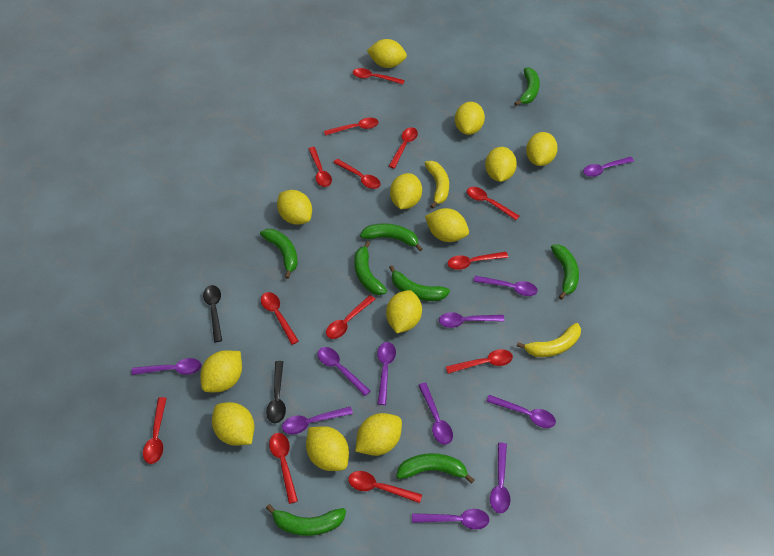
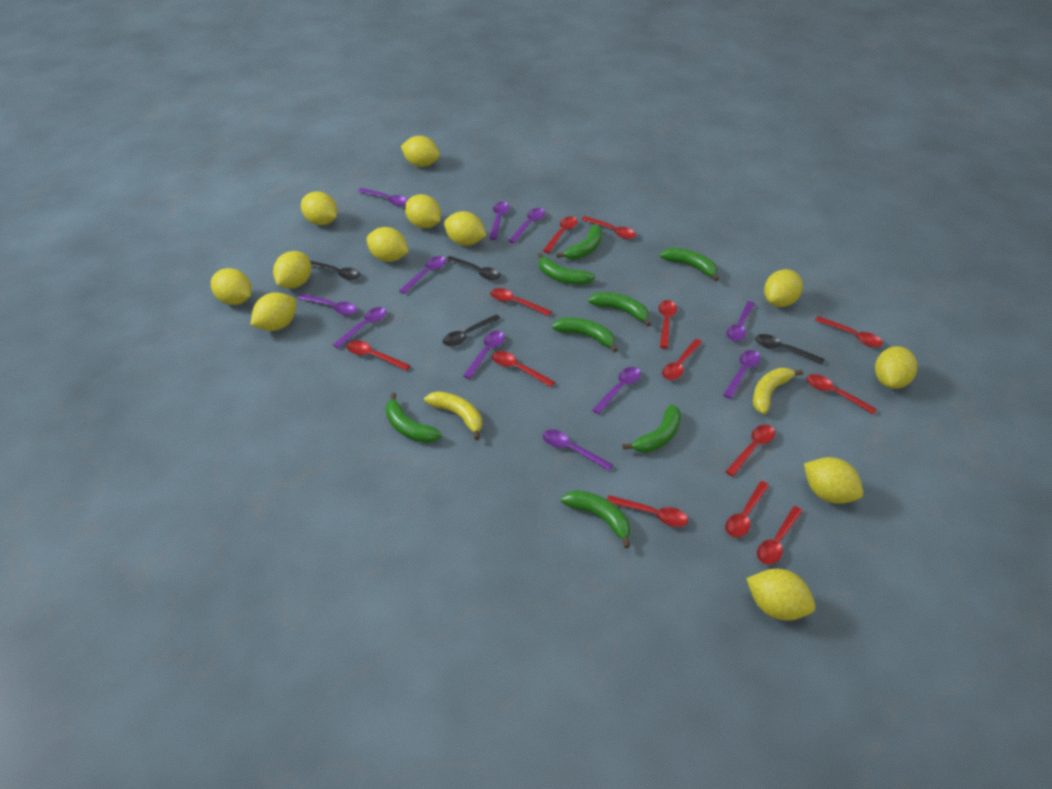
black spoon: 2 -> 4

